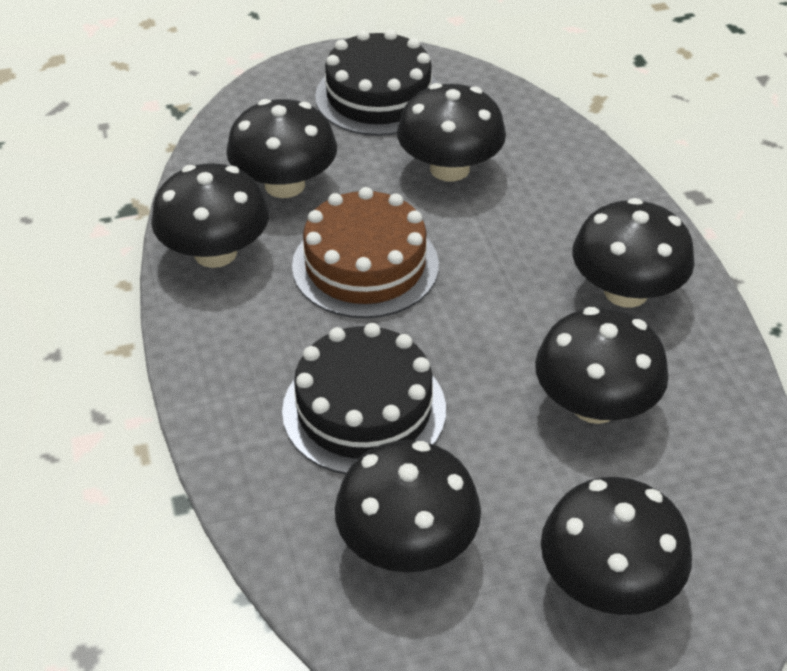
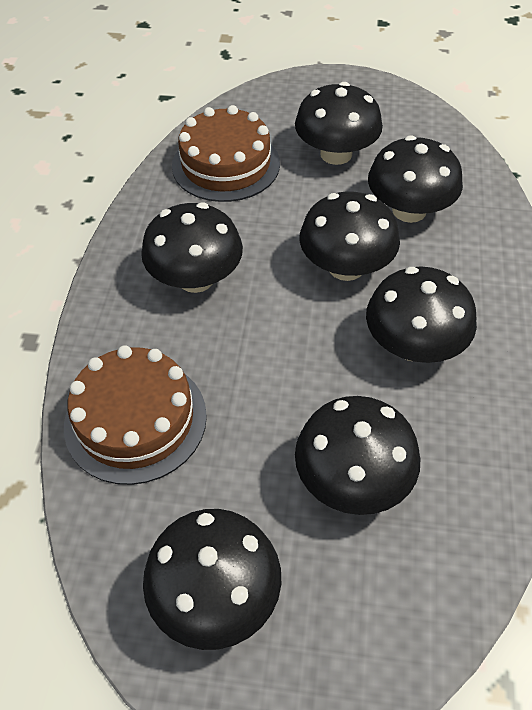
black cake: 2 -> 0
brown cake: 1 -> 2

